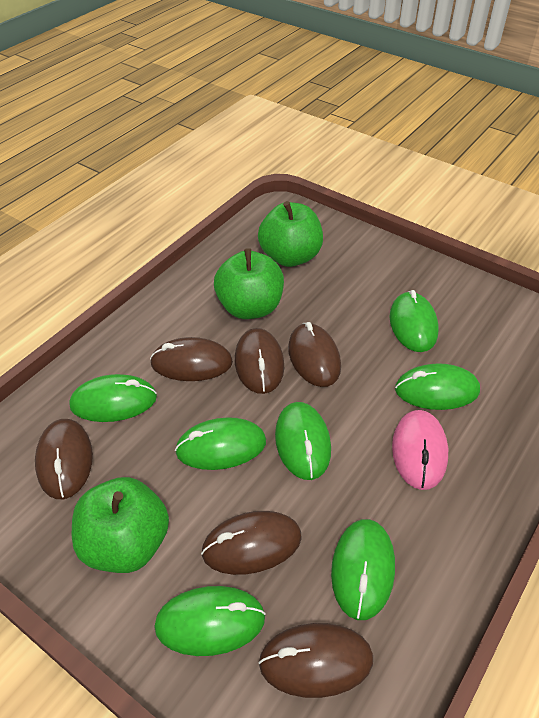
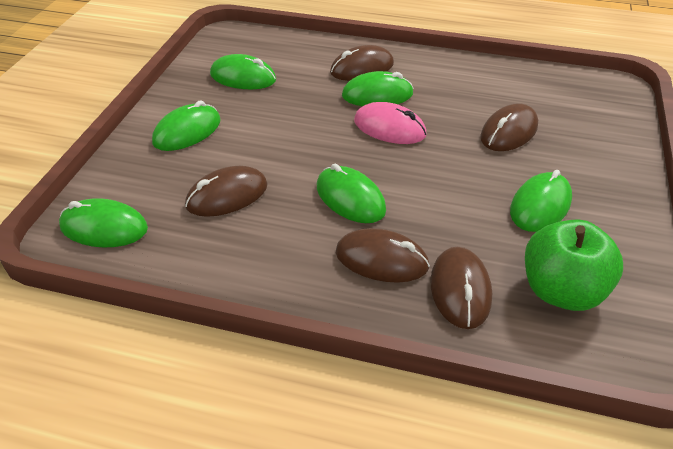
brown mouse: 6 -> 5
green apple: 3 -> 1
green mouse: 7 -> 6

